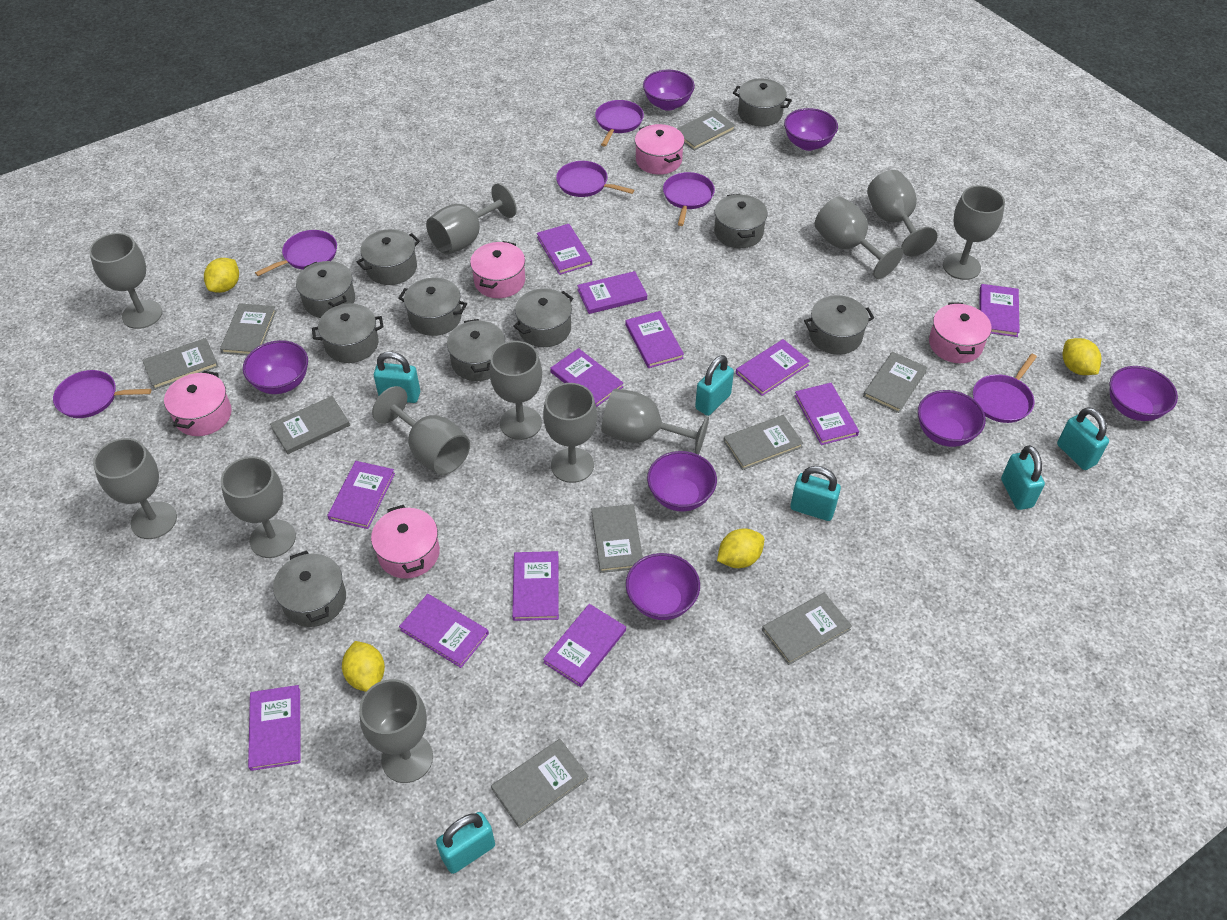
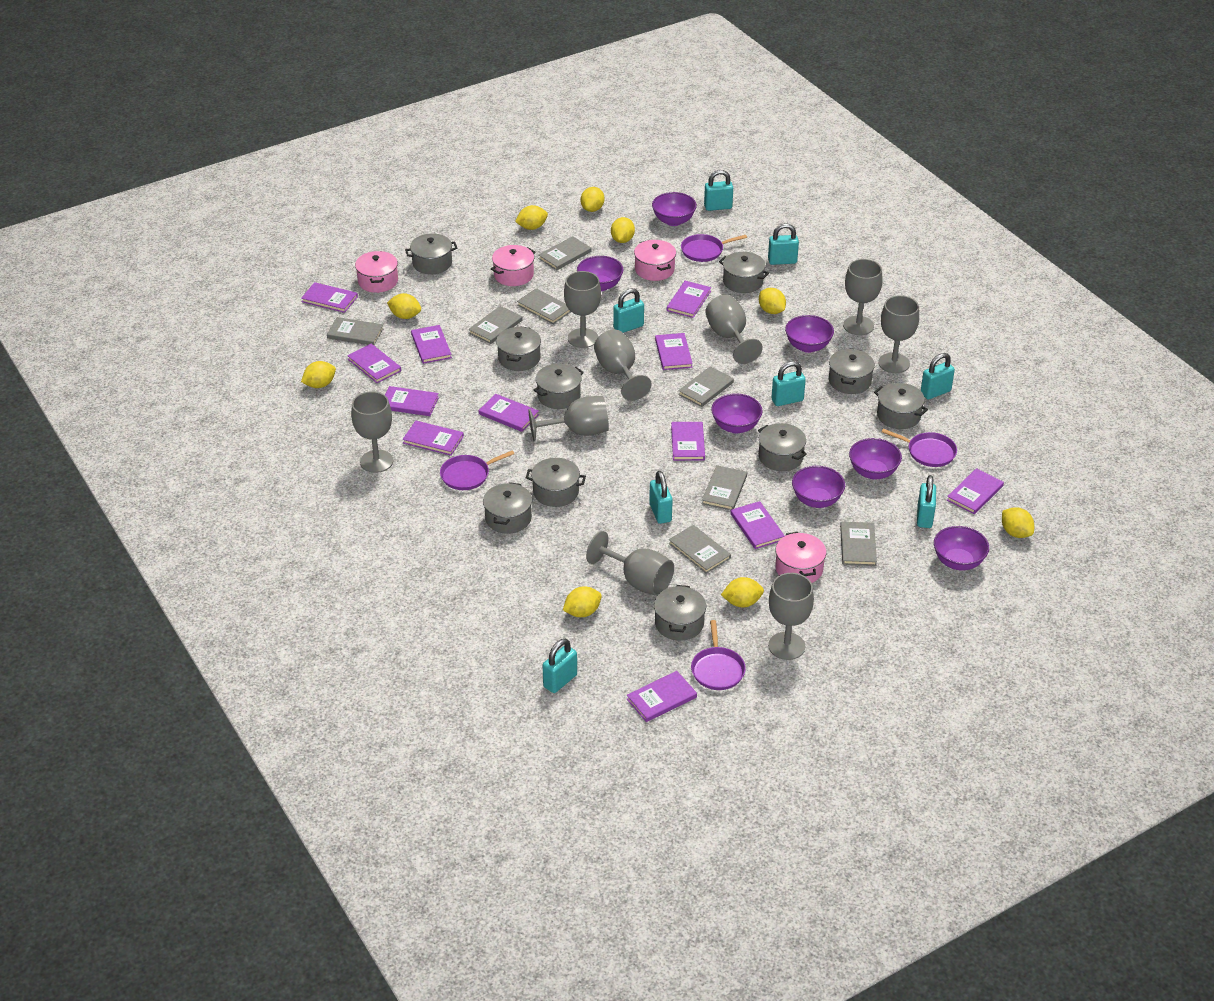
grey book: 9 -> 8
grey goblet: 12 -> 9
pink pot: 5 -> 4
purple pan: 6 -> 4
turquoise padlock: 6 -> 8
yellow lemon: 4 -> 9

